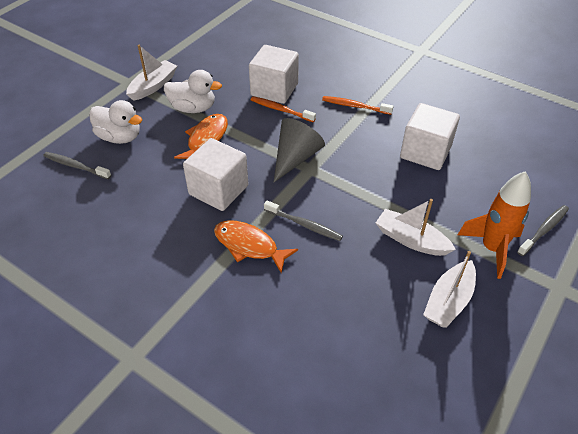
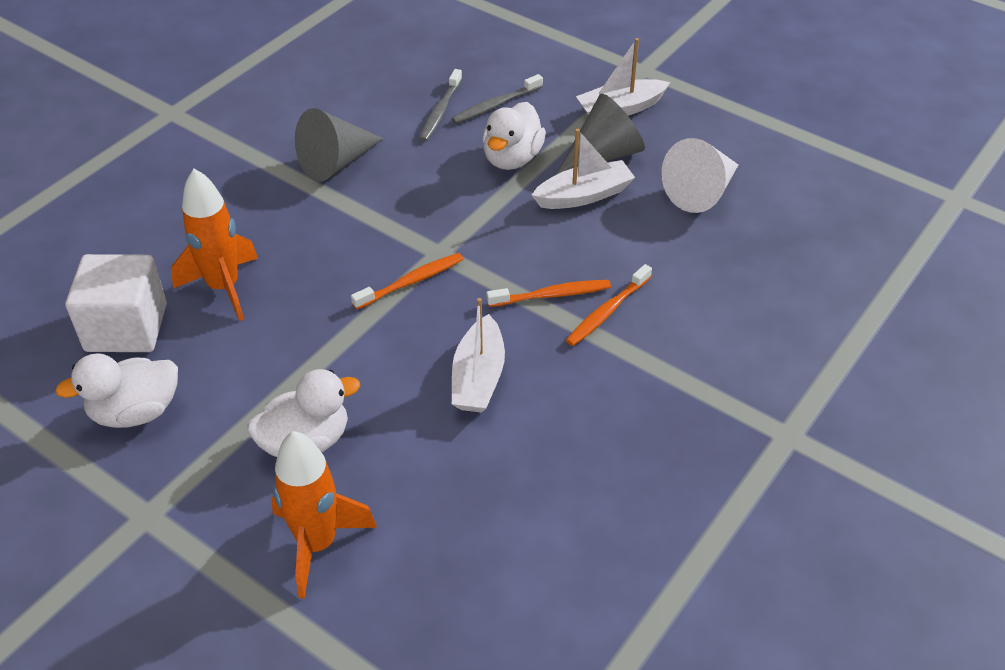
grey cone: 1 -> 2
grey toothbrush: 3 -> 2
orange fish: 2 -> 0
orange rocket: 1 -> 2
orange toothbrush: 2 -> 3
white cone: 0 -> 1
white cube: 3 -> 1
white duck: 2 -> 3

